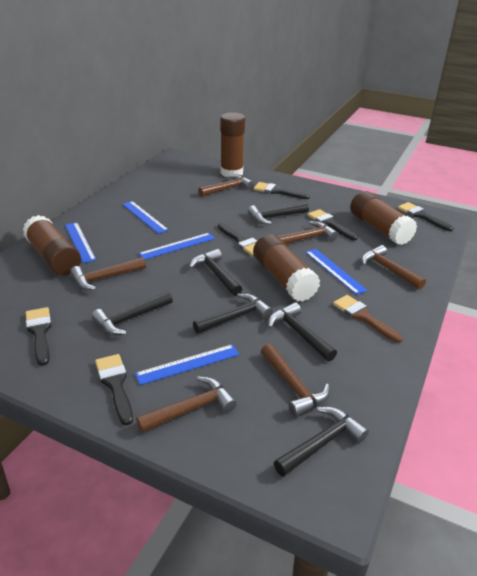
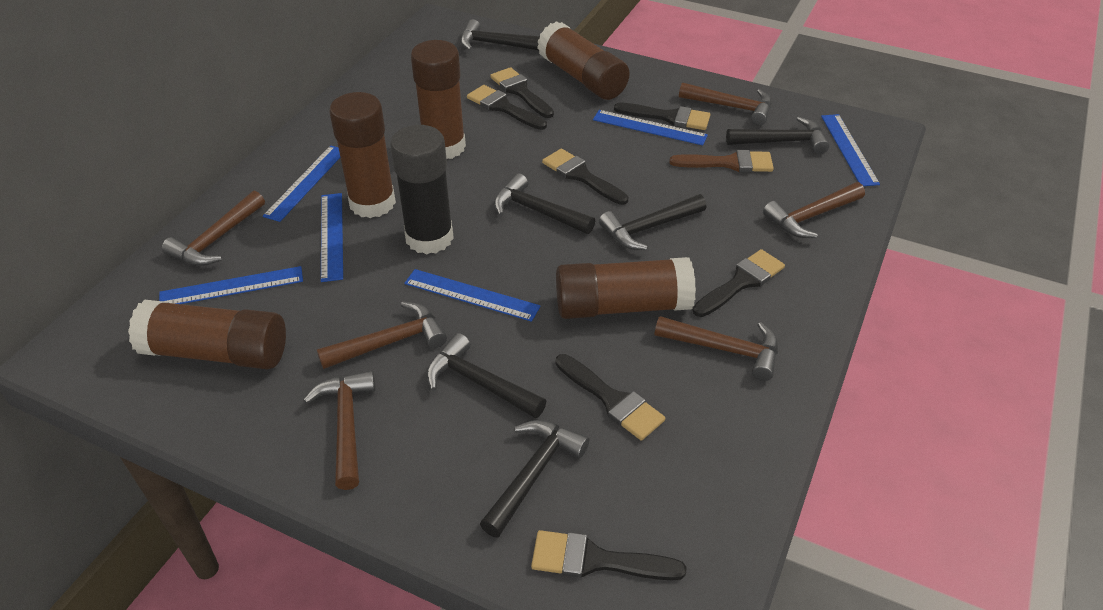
black brush: 6 -> 7
black glue stick: 0 -> 1
blue ruler: 5 -> 6
brown glue stick: 4 -> 5

